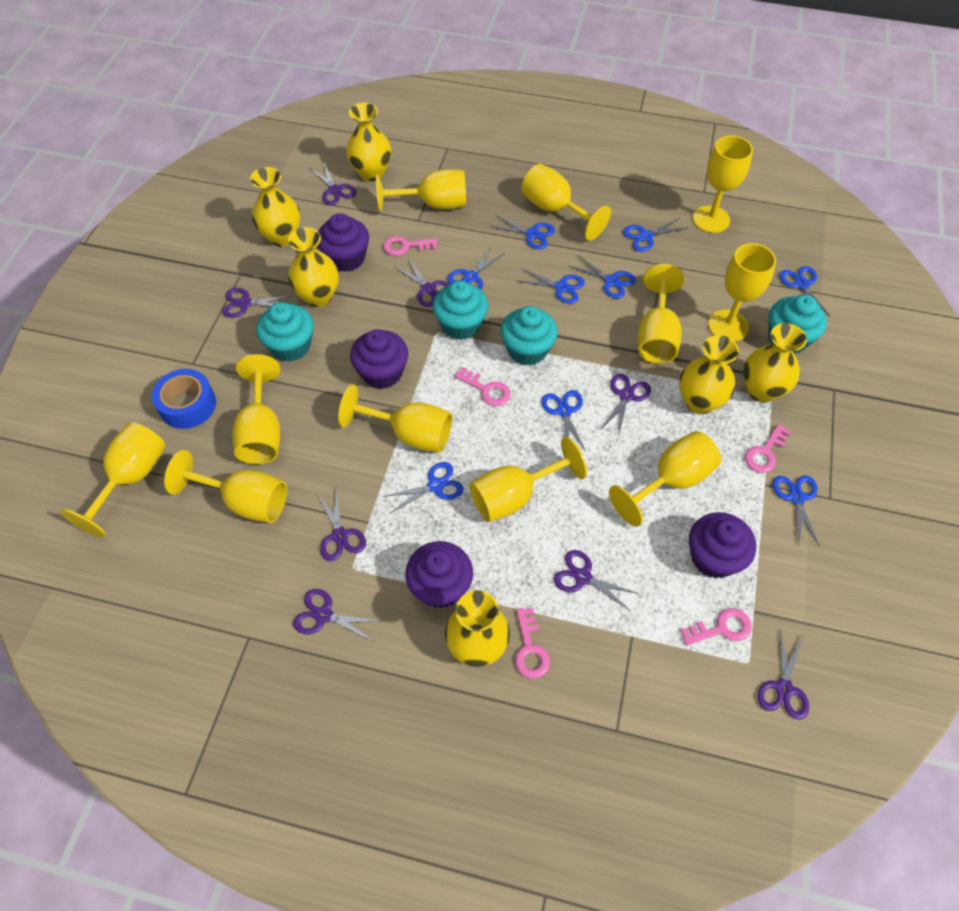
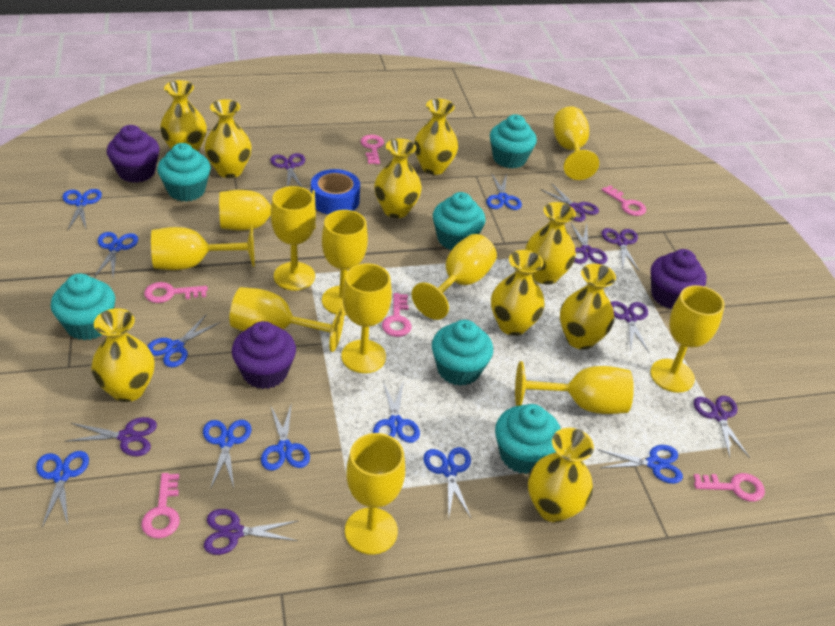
blue scissors: 9 -> 10
pink key: 5 -> 6
purple cupcake: 4 -> 3
turquoise cupcake: 4 -> 6
yellow vase: 6 -> 9

